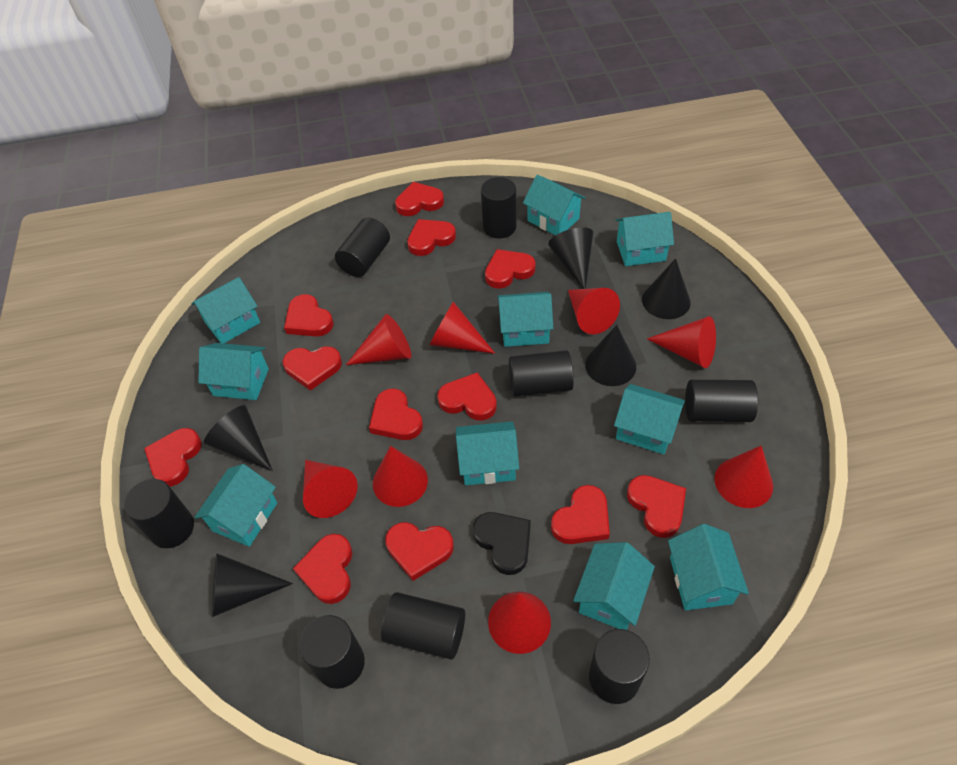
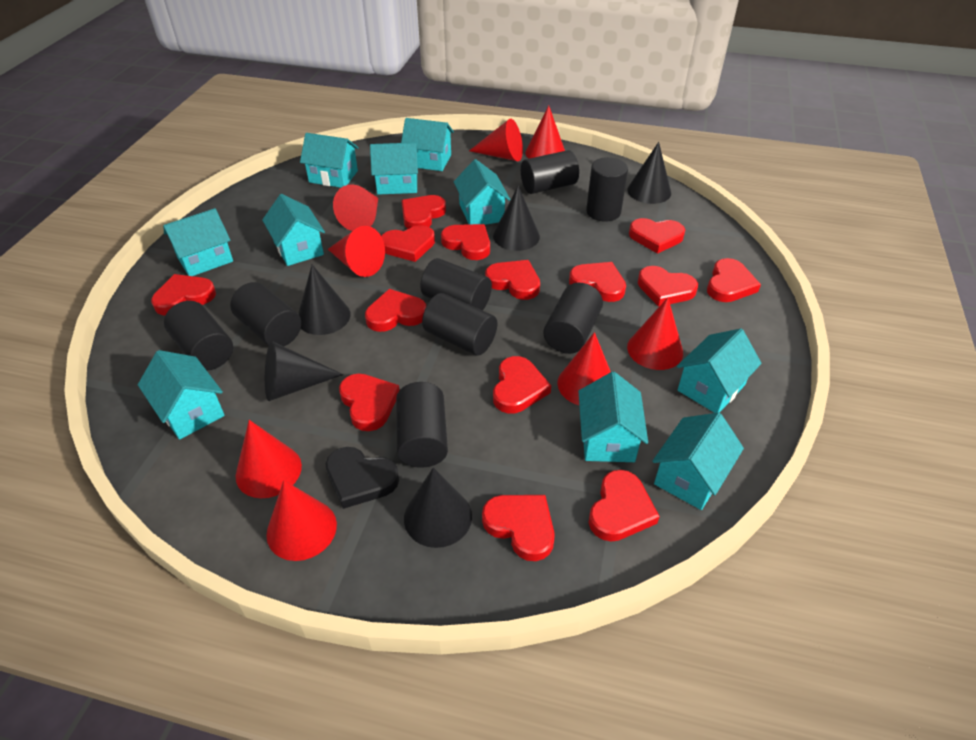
red heart: 12 -> 14

